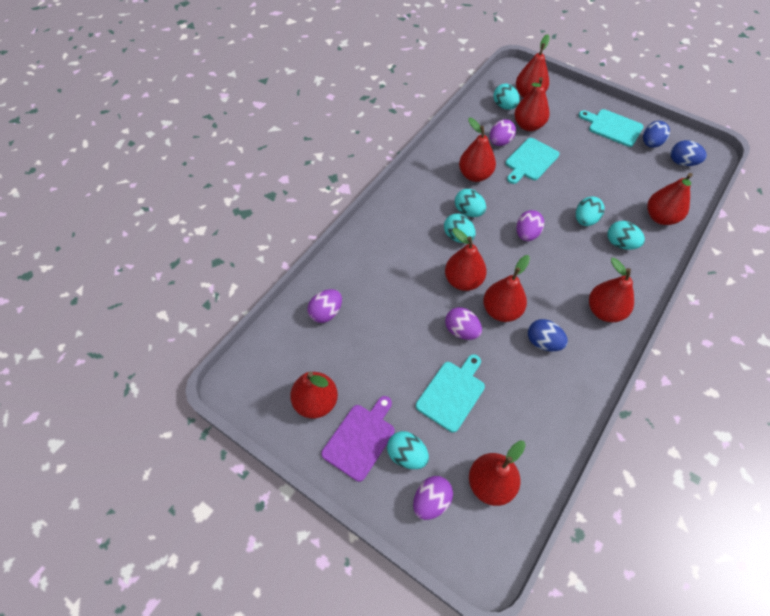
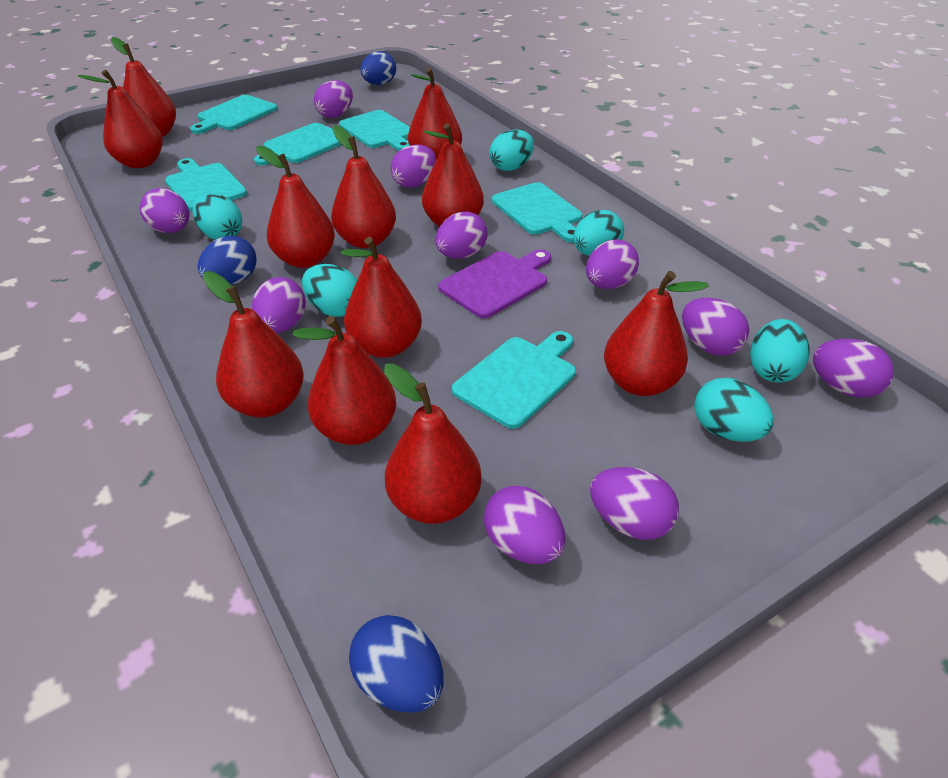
purple egg: 5 -> 10
red pear: 9 -> 11
turquoise cutting board: 3 -> 6

